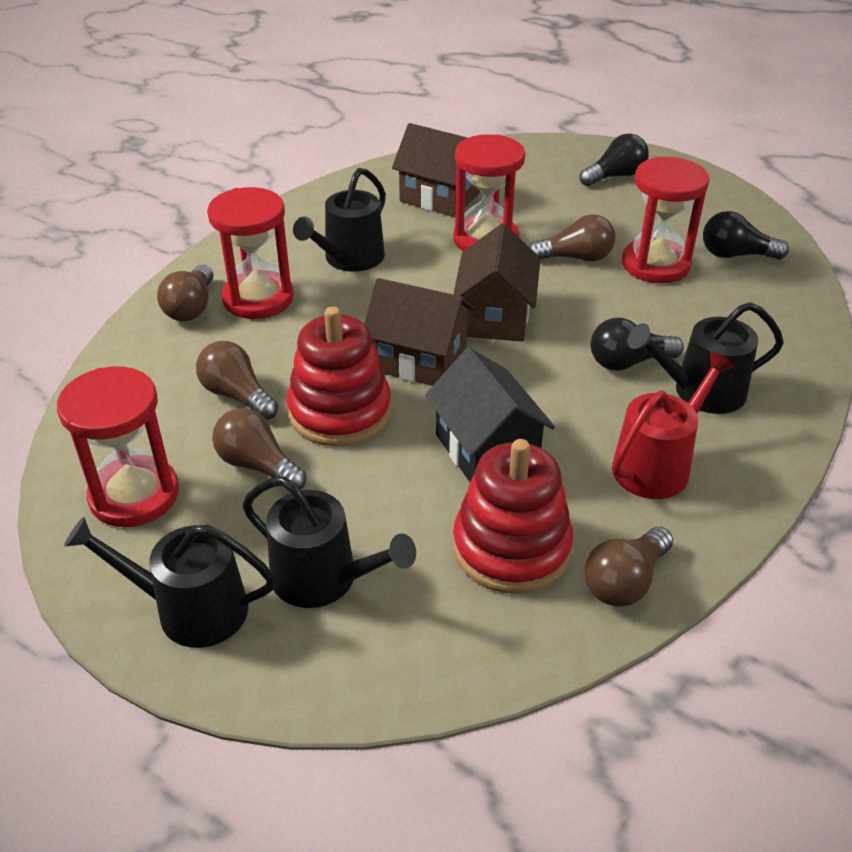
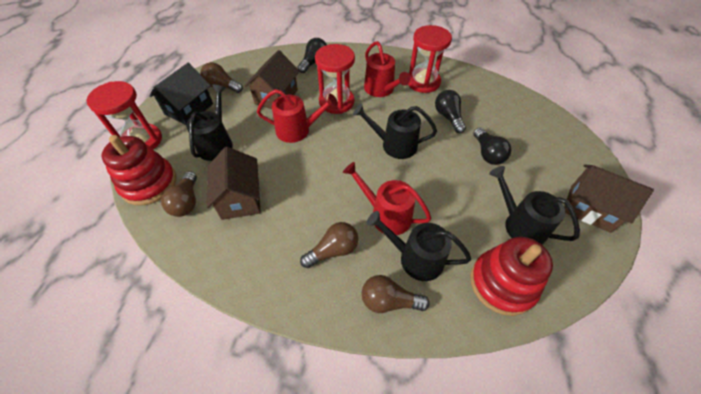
brown light bulb: 5 -> 4
red hourglass: 4 -> 3
red watering can: 1 -> 3

